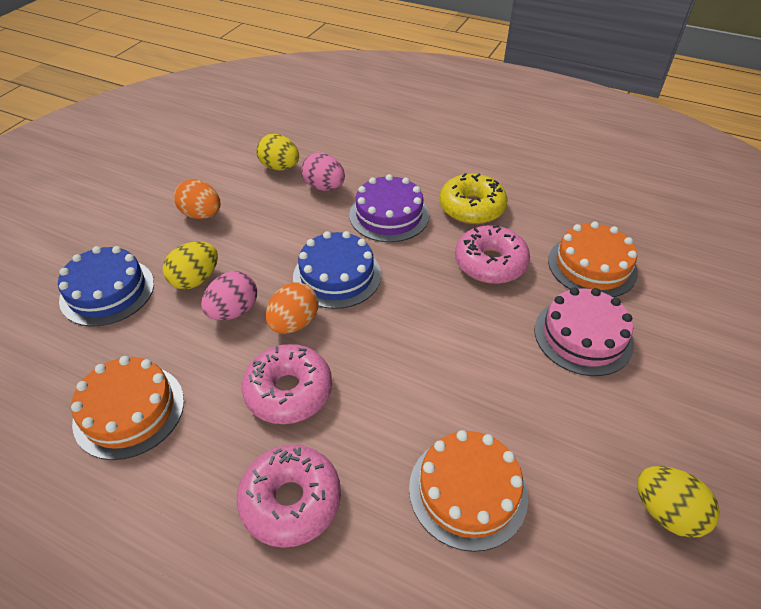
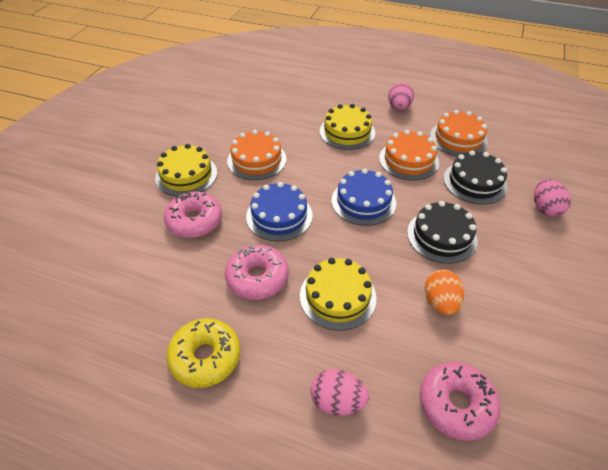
black cake: 0 -> 2
orange egg: 2 -> 1
pink cake: 1 -> 0
pink egg: 2 -> 3
purple cake: 1 -> 0
yellow cake: 0 -> 3
yellow egg: 3 -> 0

